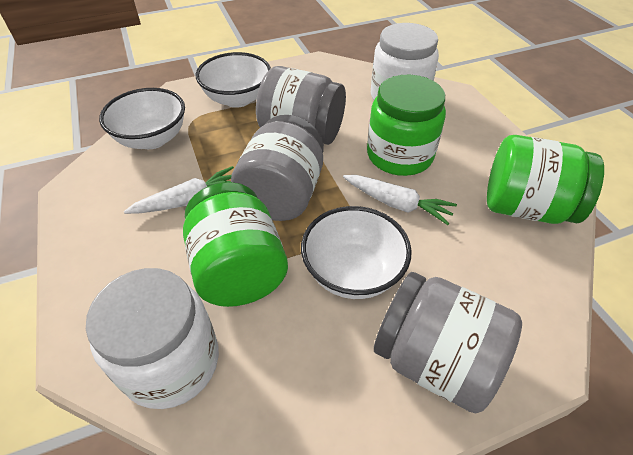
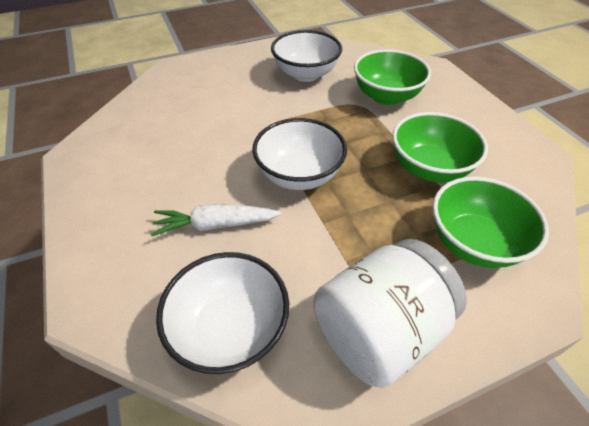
green bowl: 0 -> 3
green jar: 3 -> 0
grey jar: 3 -> 0
white carrot: 2 -> 1
white jar: 2 -> 1

